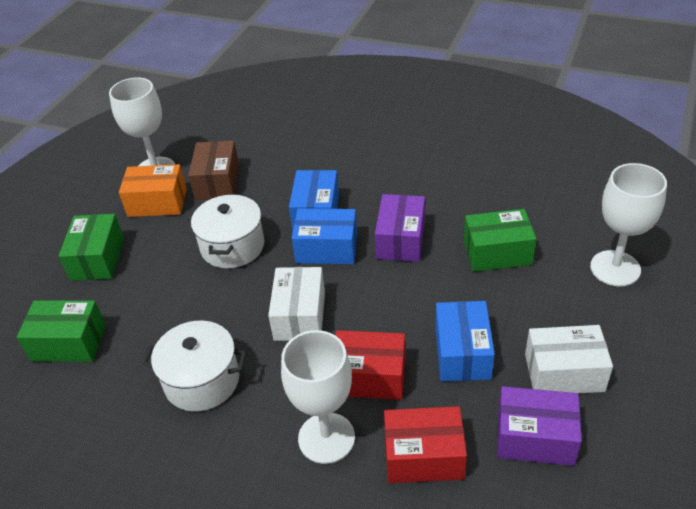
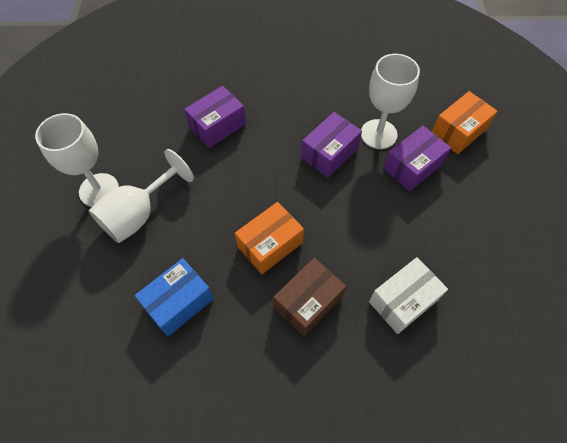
blue box: 3 -> 1
green box: 3 -> 0
orange box: 1 -> 2
purple box: 2 -> 3
red box: 2 -> 0
white box: 2 -> 1
white pot: 2 -> 0

